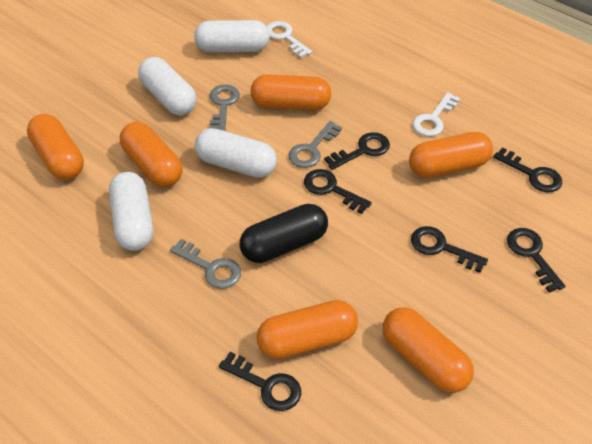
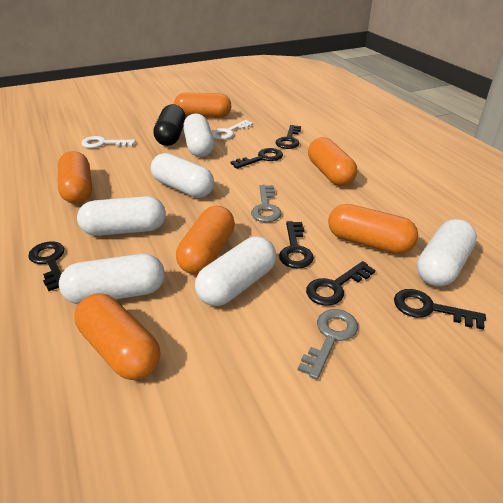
grey key: 3 -> 2
white capsule: 4 -> 6

